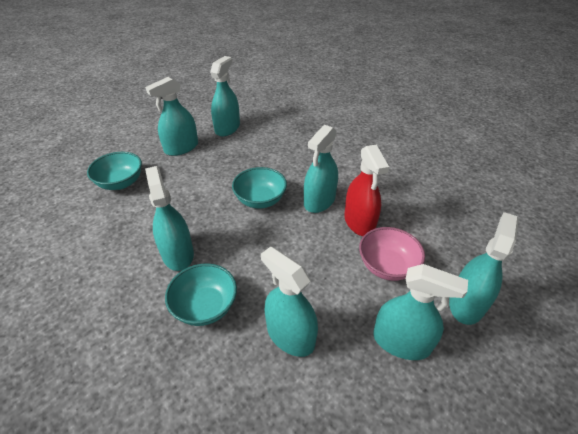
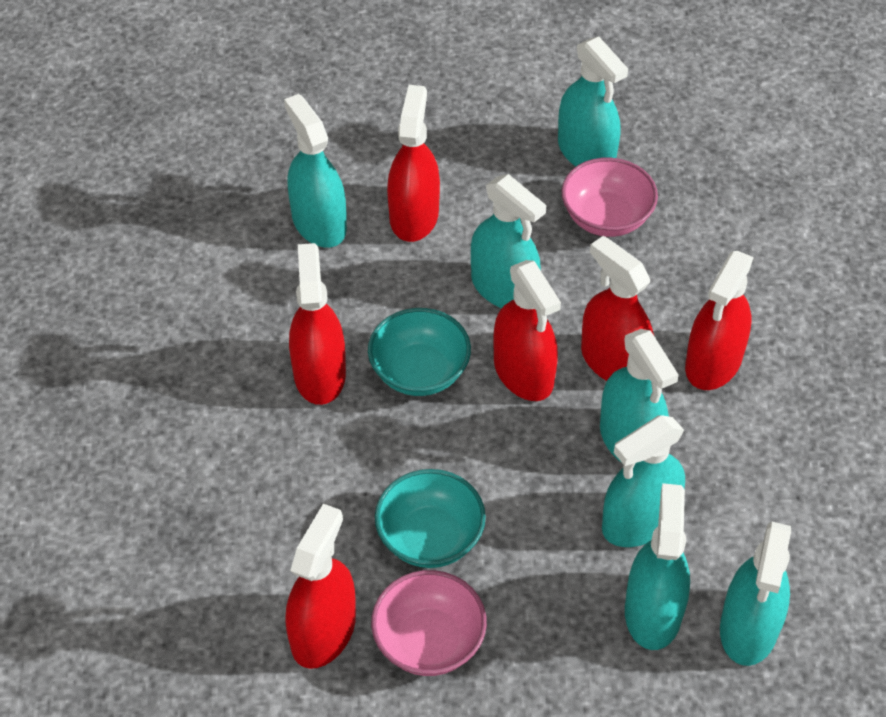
pink bowl: 1 -> 2
red spray bottle: 1 -> 6
turquoise bowl: 3 -> 2

